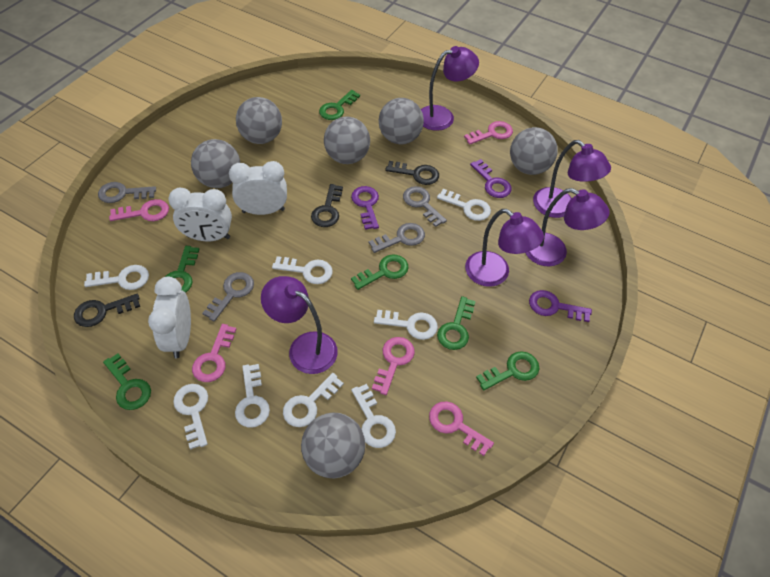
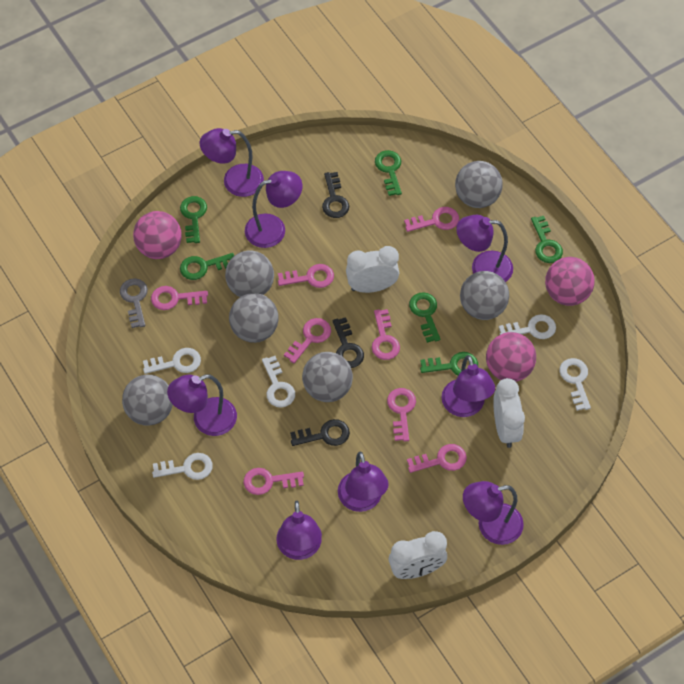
grey key: 4 -> 1
pink ball: 0 -> 3
pink key: 5 -> 8
purple key: 3 -> 0
purple lamp: 5 -> 8
white key: 8 -> 5

